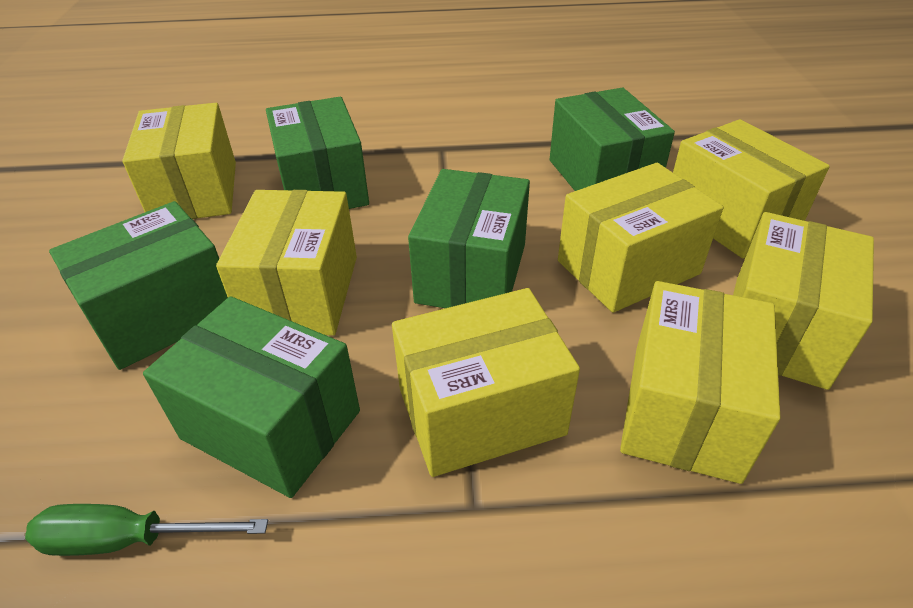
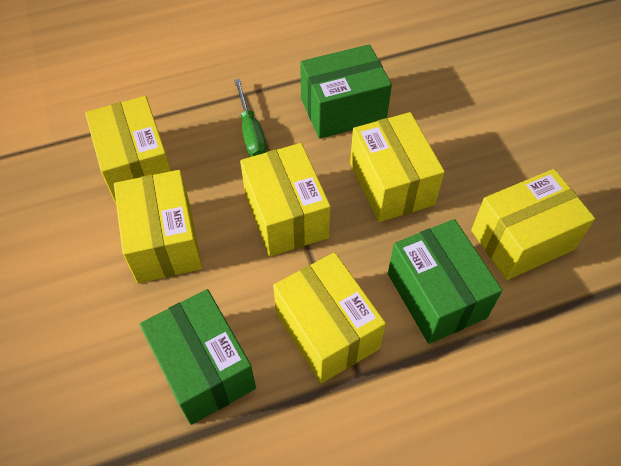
green box: 5 -> 3
yellow box: 7 -> 6

